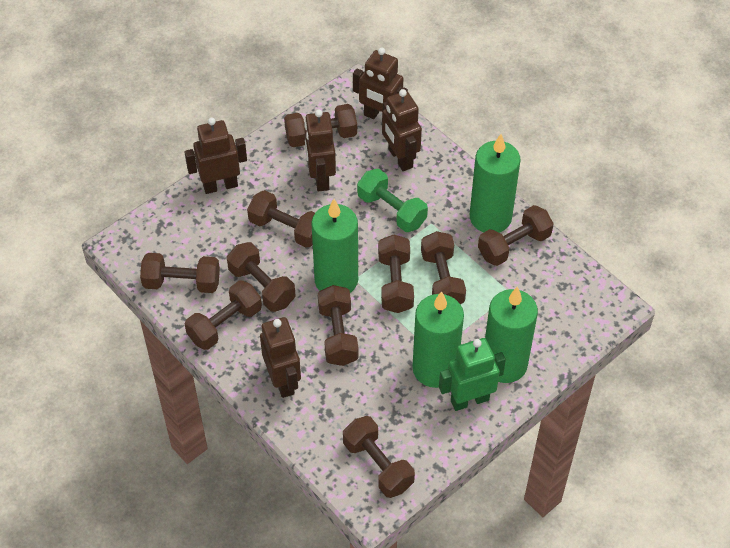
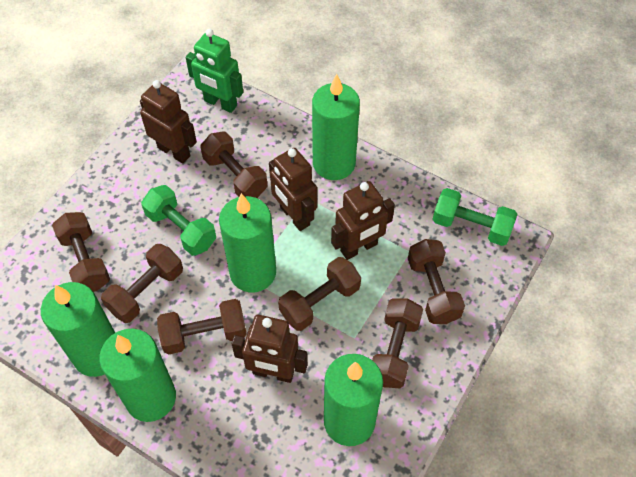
brown dumbbell: 10 -> 7
brown robot: 5 -> 4
green candle: 4 -> 5
green dumbbell: 1 -> 2

